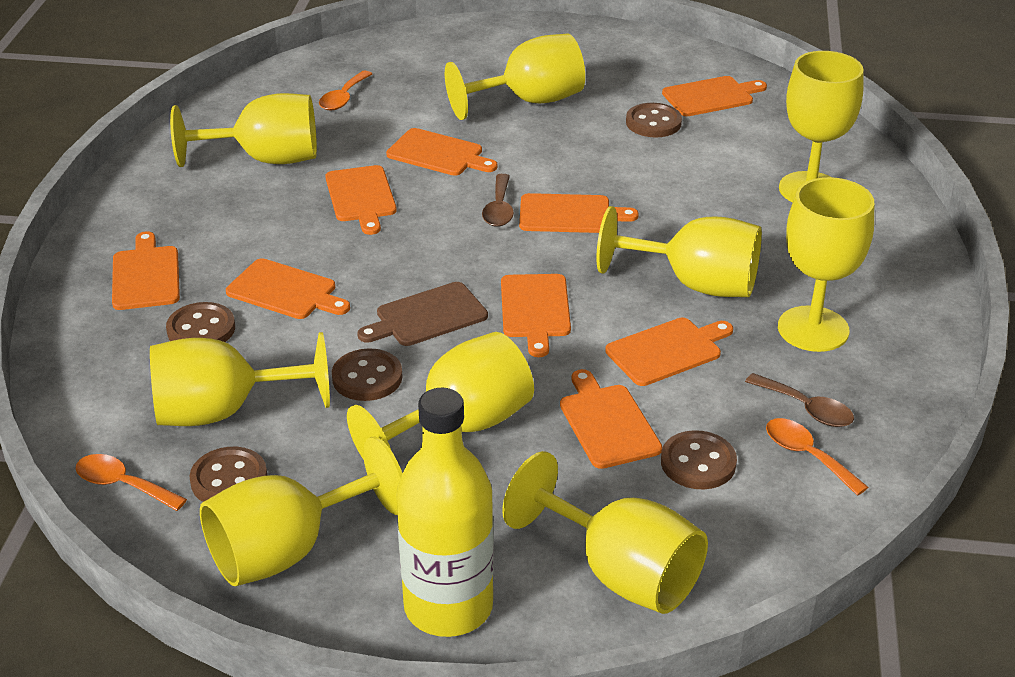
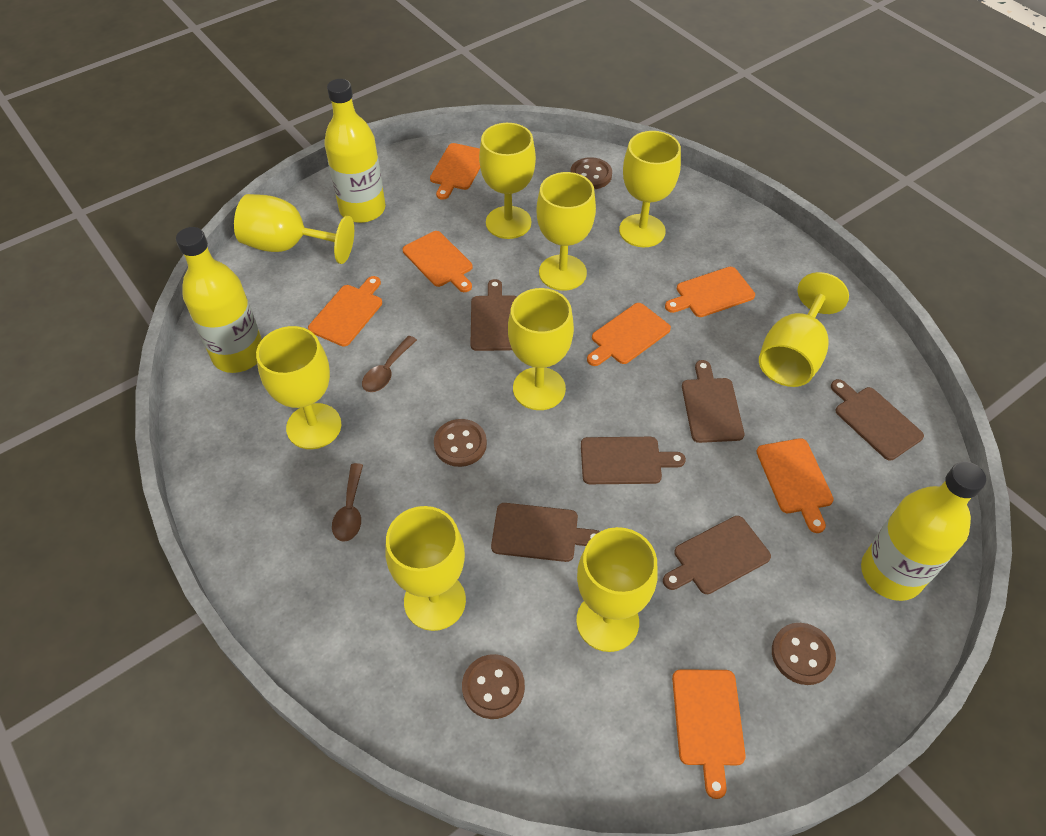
brown button: 5 -> 4
brown cutting board: 1 -> 6
orange cutting board: 9 -> 7
orange spoon: 3 -> 0
yellow bottle: 1 -> 3

